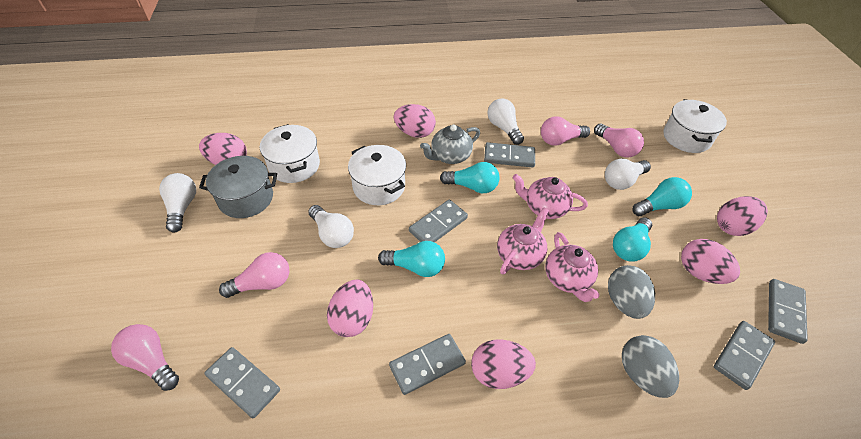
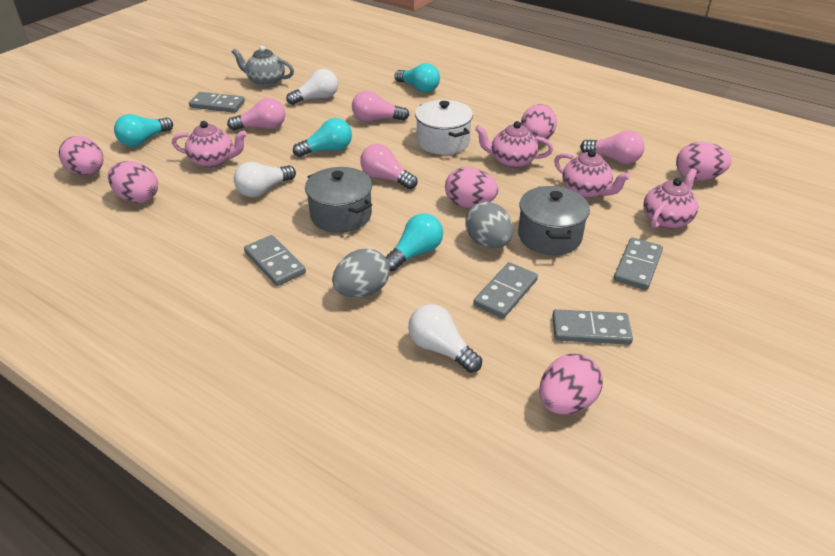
grey domino: 6 -> 5
grey pot: 1 -> 2
pink teapot: 3 -> 4
white light bulb: 4 -> 3
white pot: 3 -> 1

